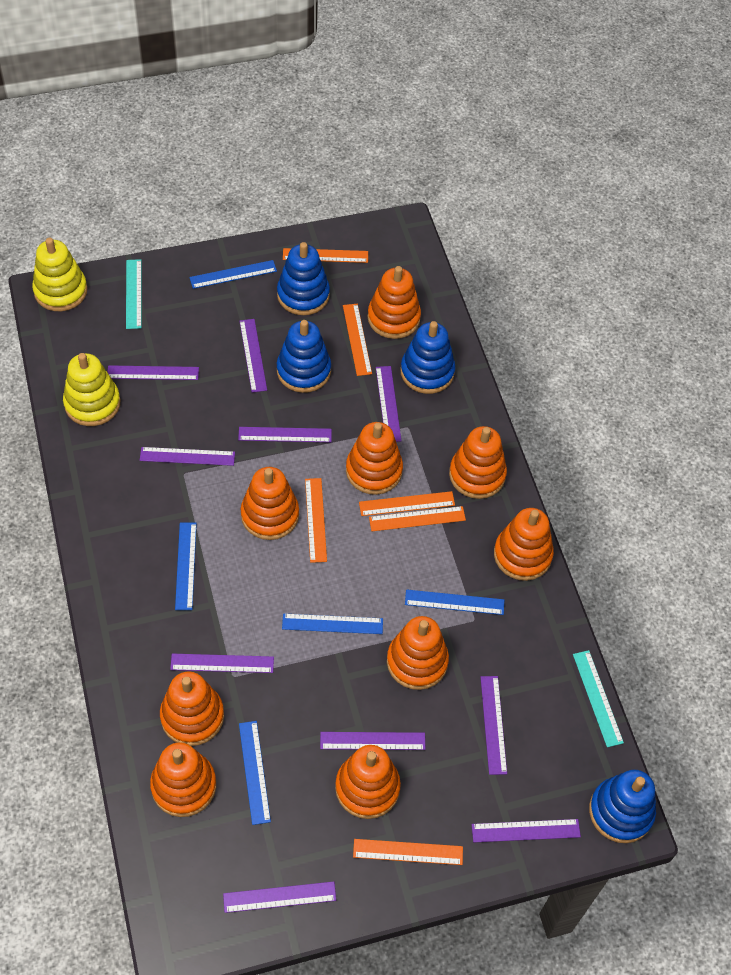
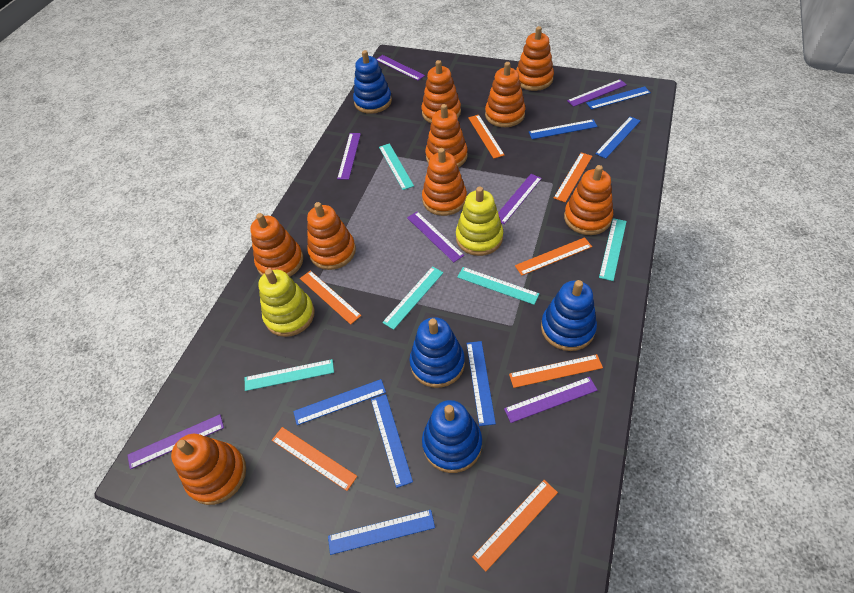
blue ruler: 5 -> 7
orange ruler: 6 -> 7
purple ruler: 10 -> 7
turquoise ruler: 2 -> 5

